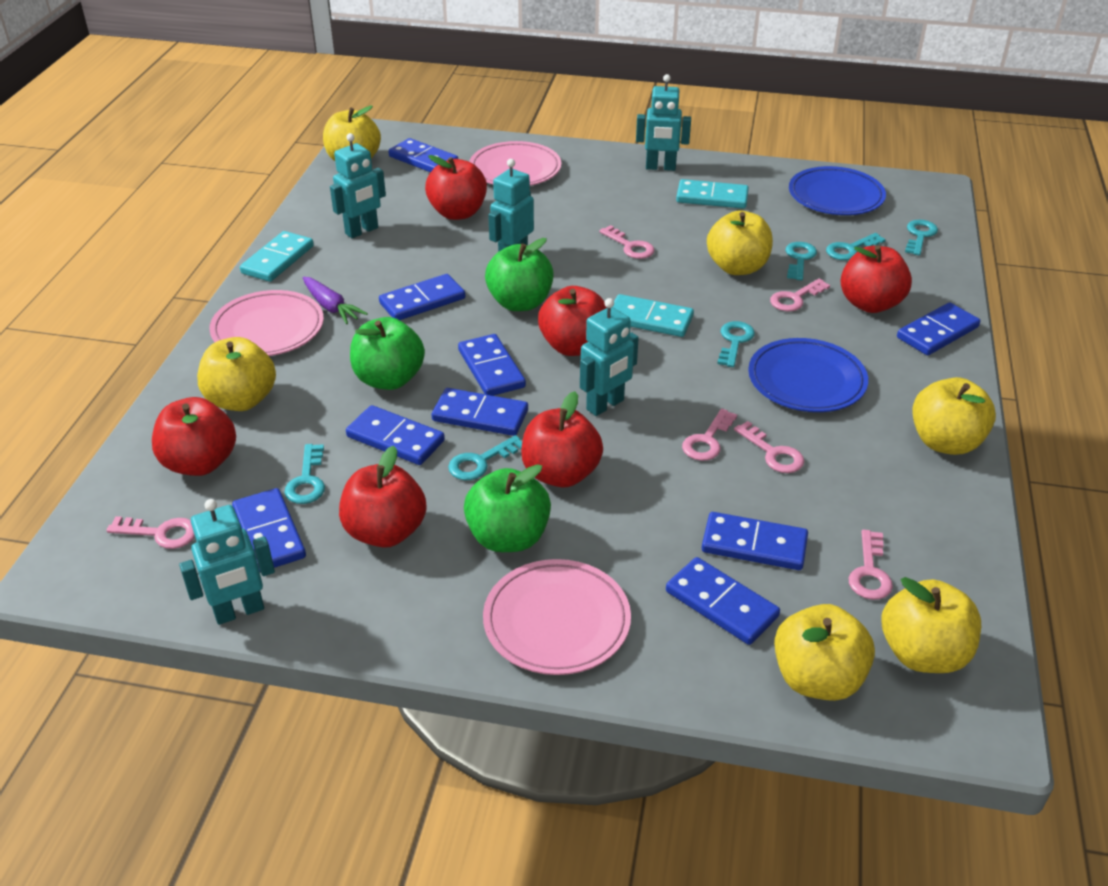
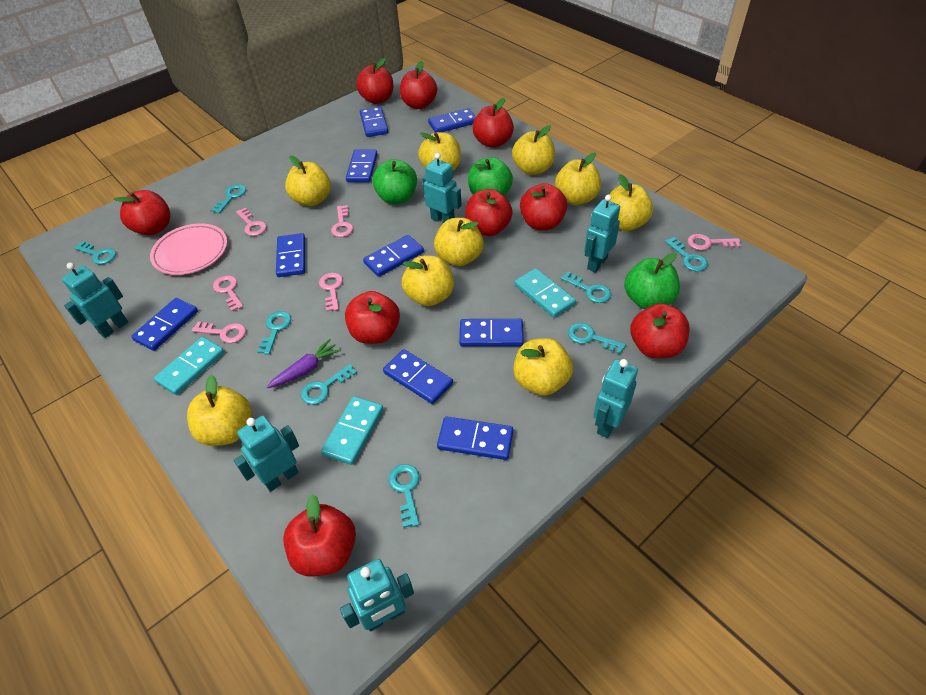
blue plate: 2 -> 0
pink plate: 3 -> 1
red apple: 6 -> 9
turquoise key: 6 -> 8
turquoise robot: 5 -> 6
yellow apple: 6 -> 9

